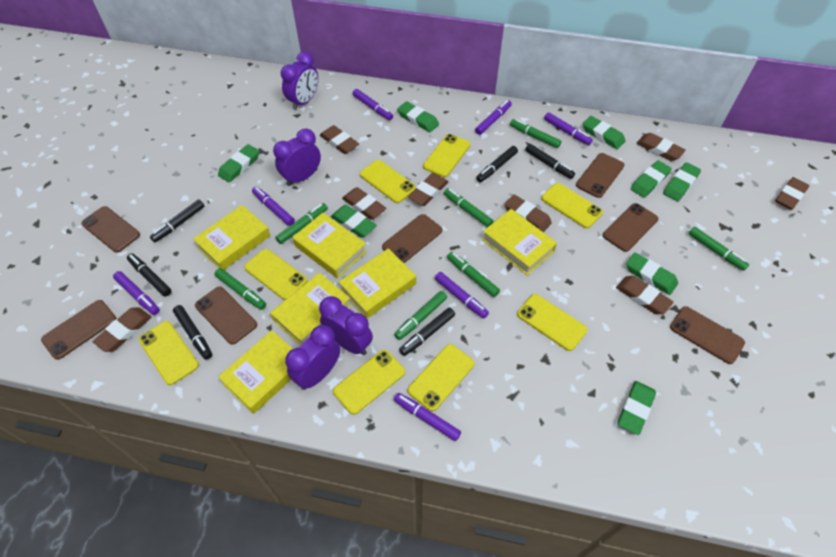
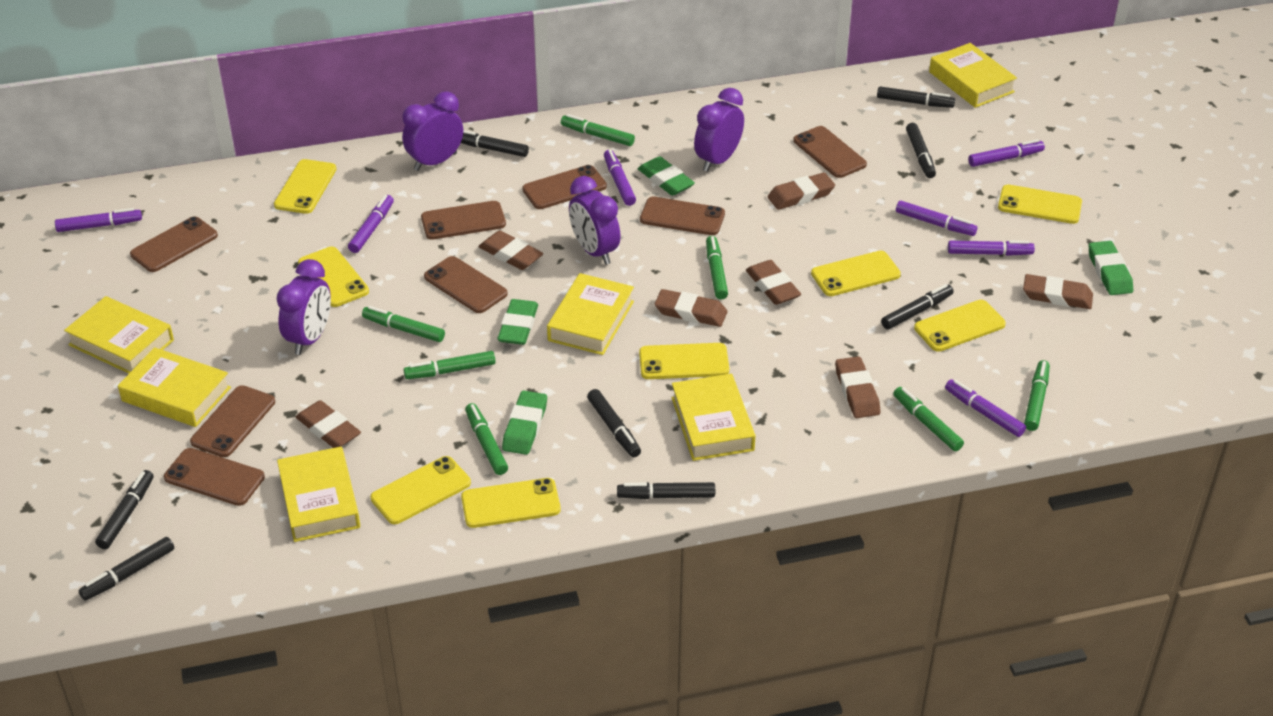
black marker: 6 -> 8
brown eraser: 8 -> 7
brown phone: 7 -> 8
green eraser: 8 -> 4

